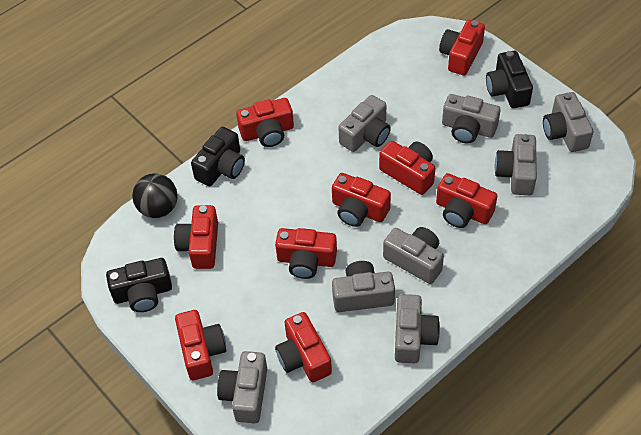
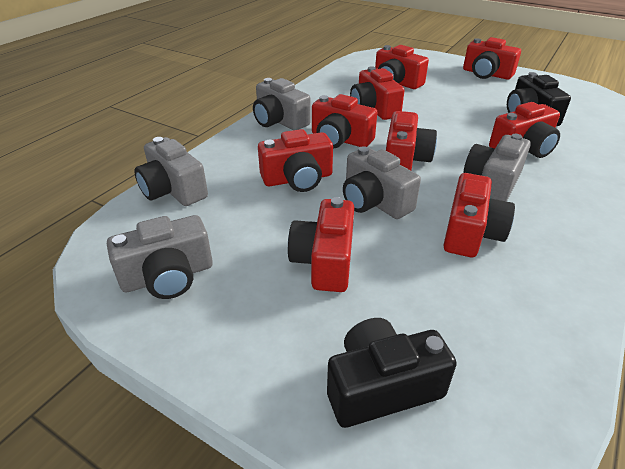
black ball: 1 -> 0
black camera: 3 -> 2
grey camera: 8 -> 5

